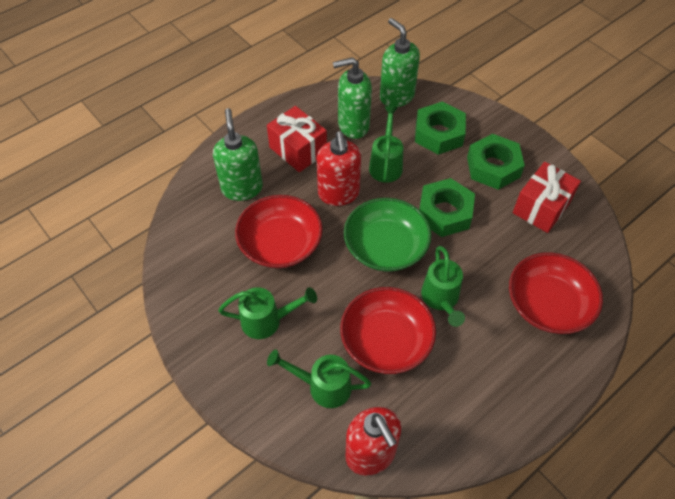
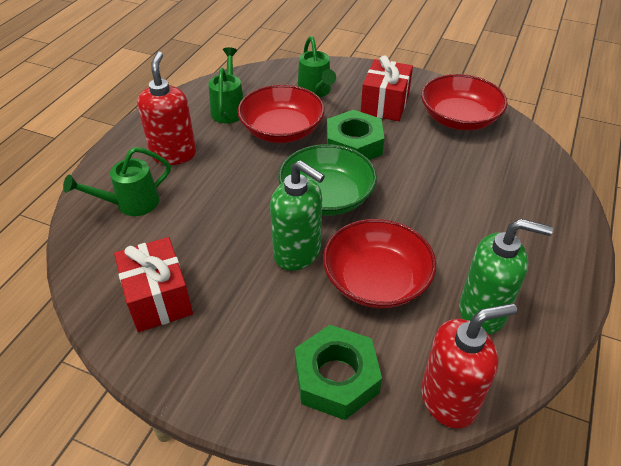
green nut: 3 -> 2
green soap dispenser: 3 -> 2
green watering can: 4 -> 3

